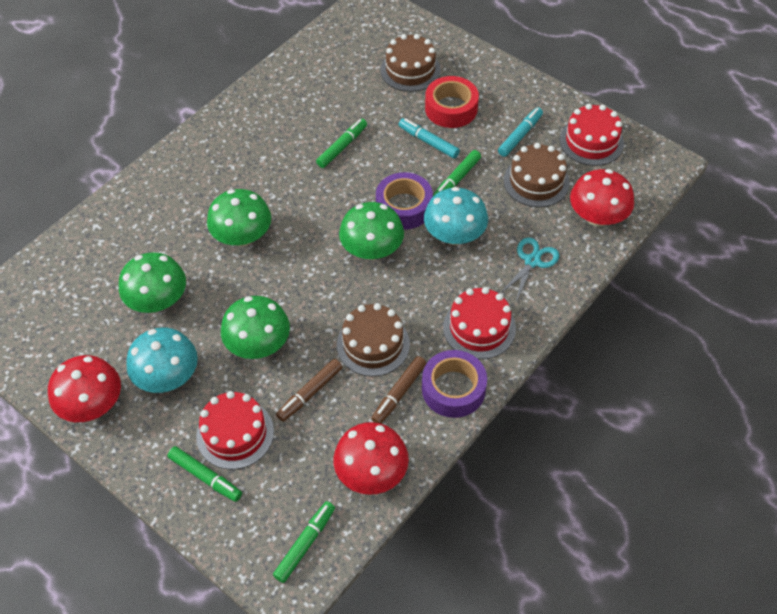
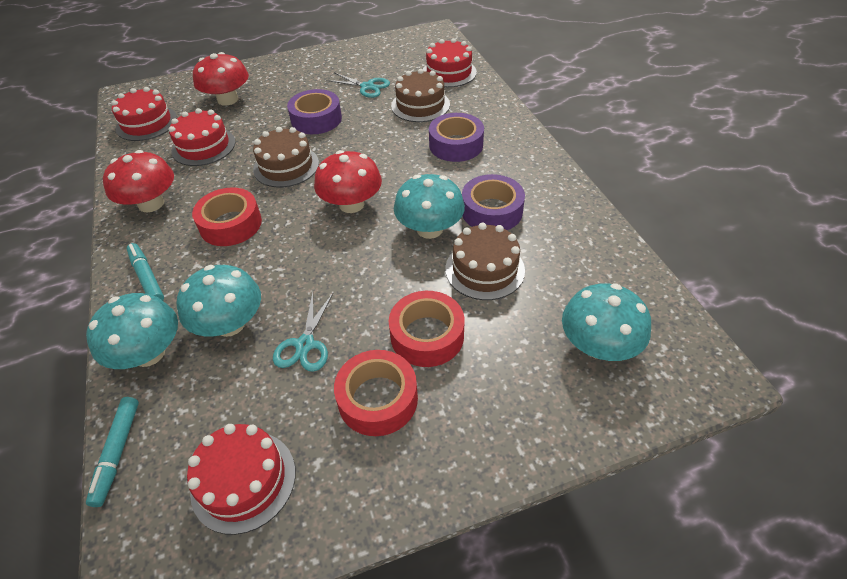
brown marker: 2 -> 0
green marker: 4 -> 0
green mushroom: 4 -> 0
purple tape: 2 -> 3
red cake: 3 -> 4
red tape: 1 -> 3
turquoise mushroom: 2 -> 4
turquoise scissors: 1 -> 2

